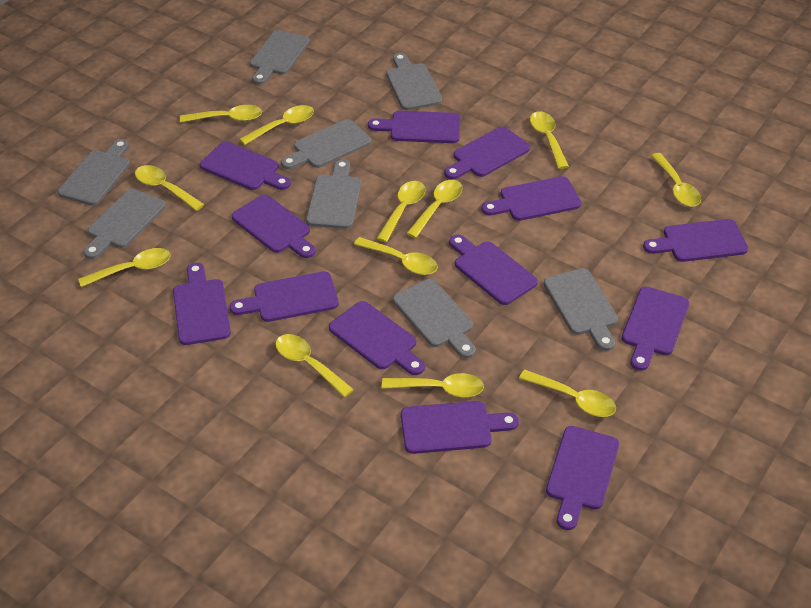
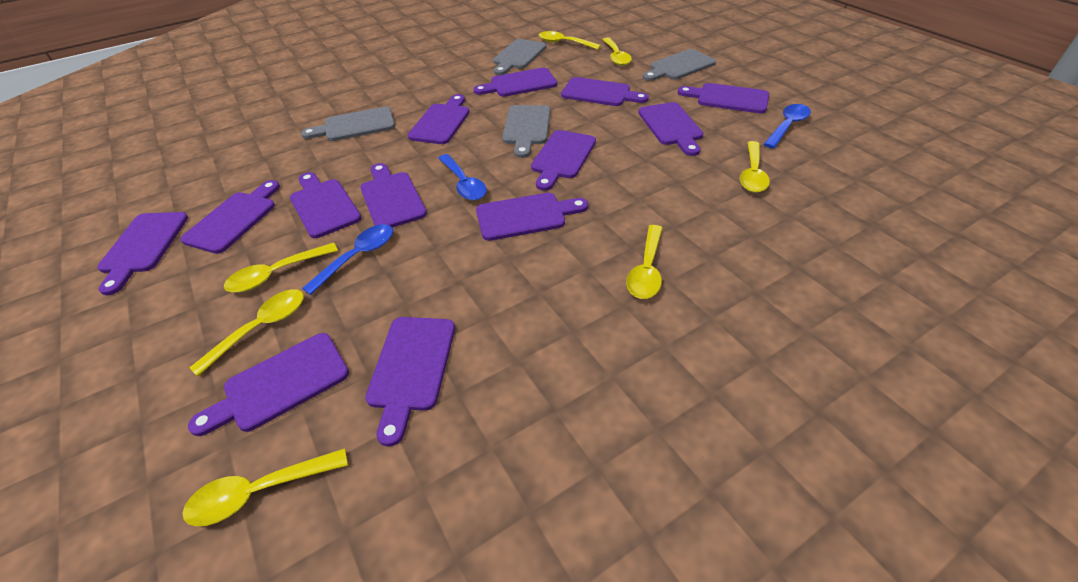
blue spoon: 0 -> 3
grey cutting board: 8 -> 4
yellow spoon: 12 -> 7

